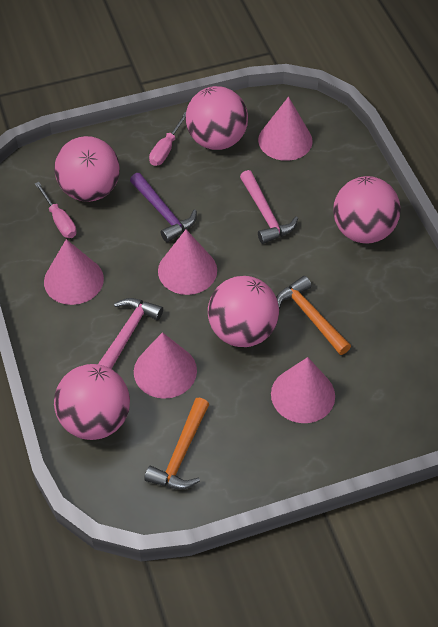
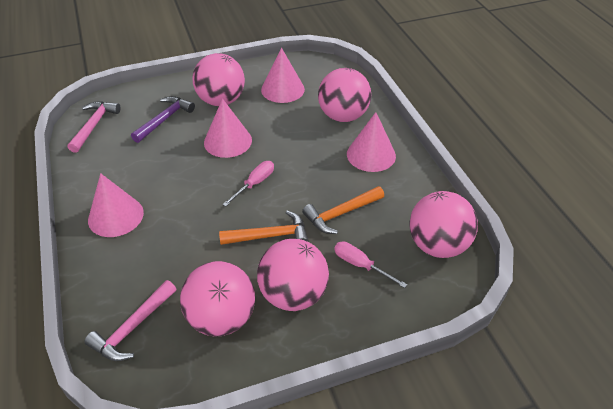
pink cone: 5 -> 4

